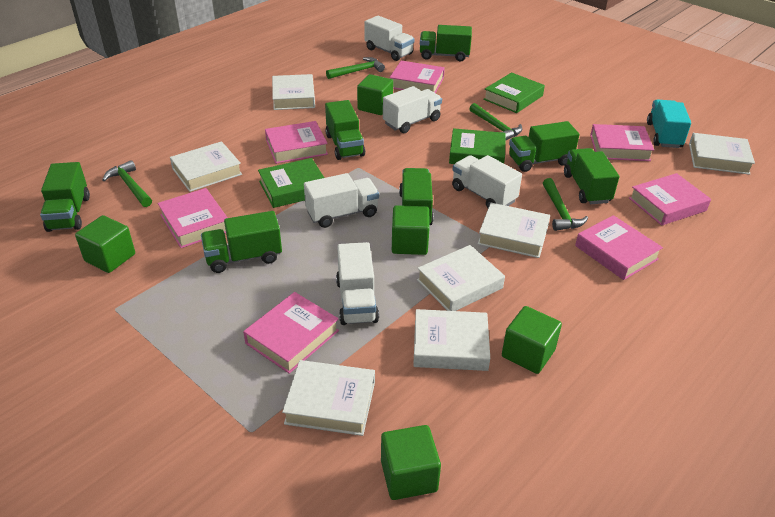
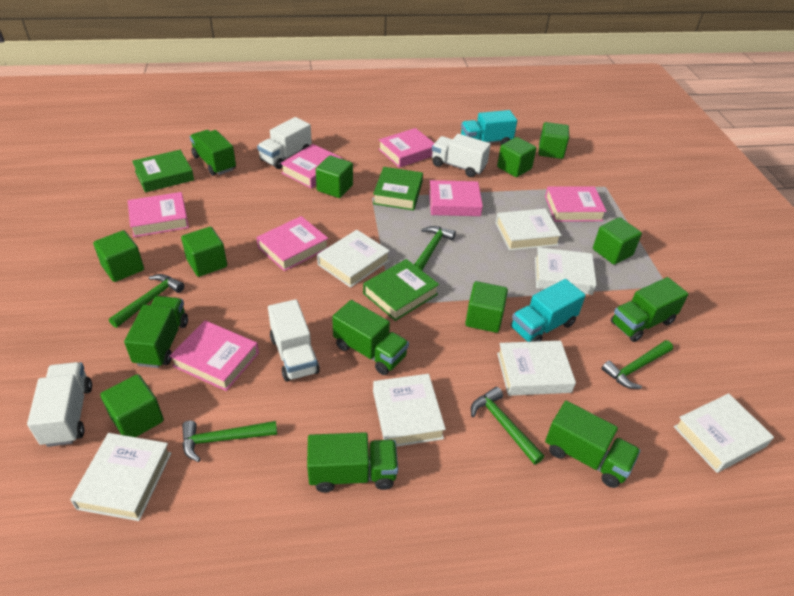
green cube: 5 -> 8
green hammer: 4 -> 5
green truck: 7 -> 6
turquoise truck: 1 -> 2
white truck: 5 -> 4

